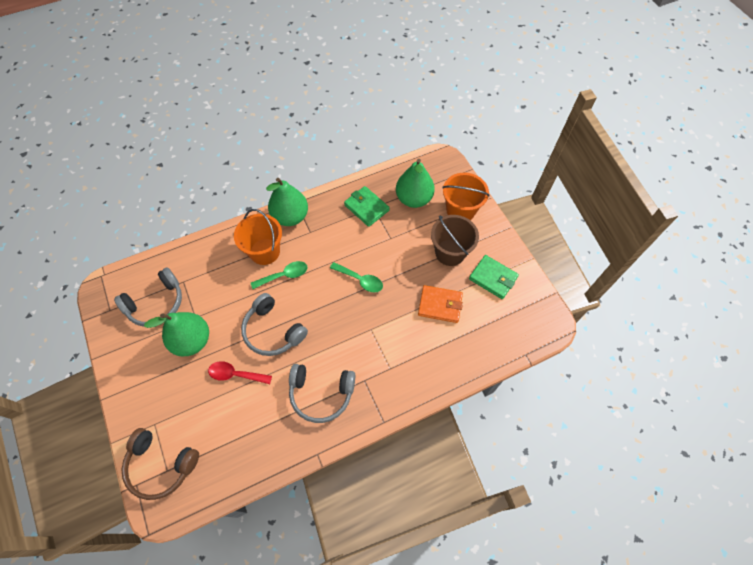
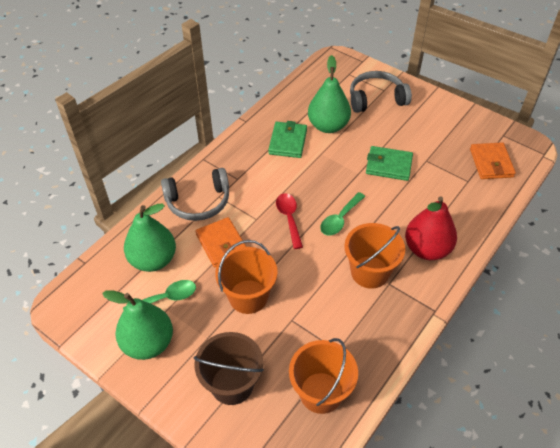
brown headphones: 1 -> 0
grey headphones: 3 -> 2
orange bucket: 2 -> 3
orange wallet: 1 -> 2
red pear: 0 -> 1

